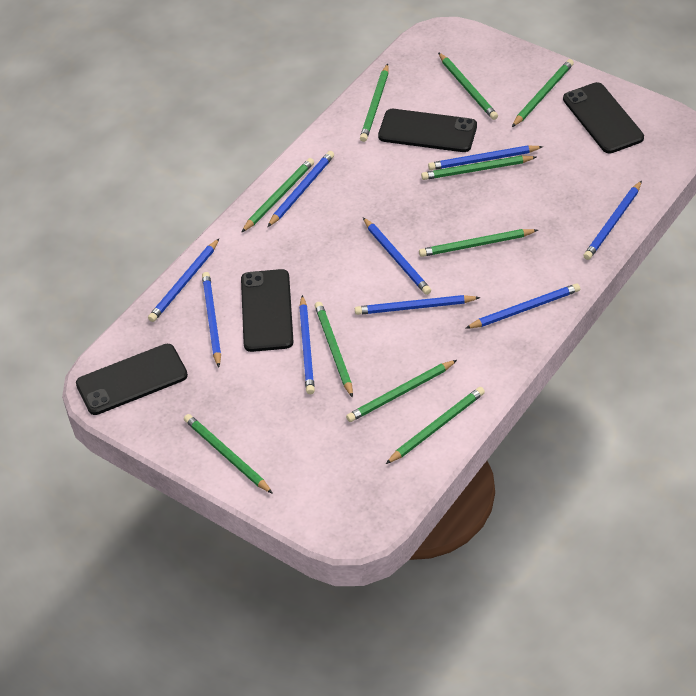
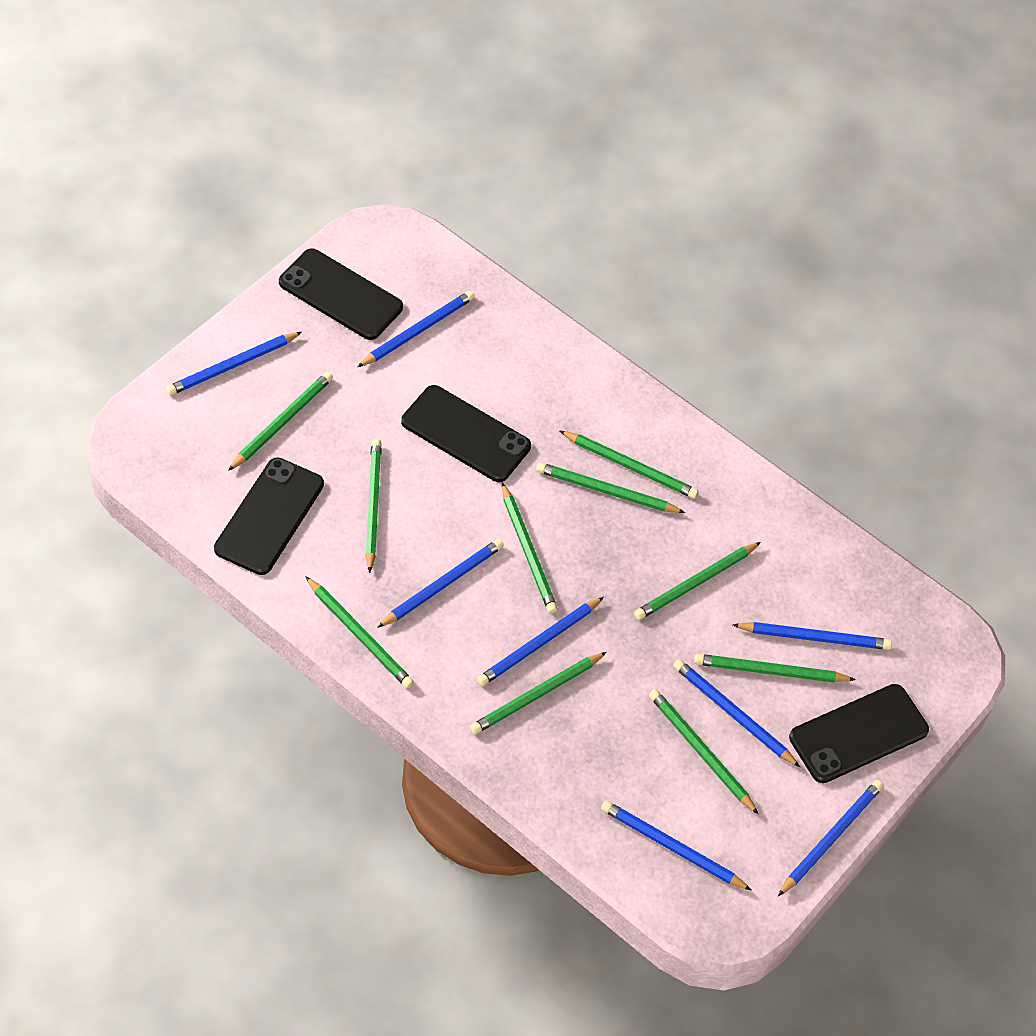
blue pencil: 9 -> 8

